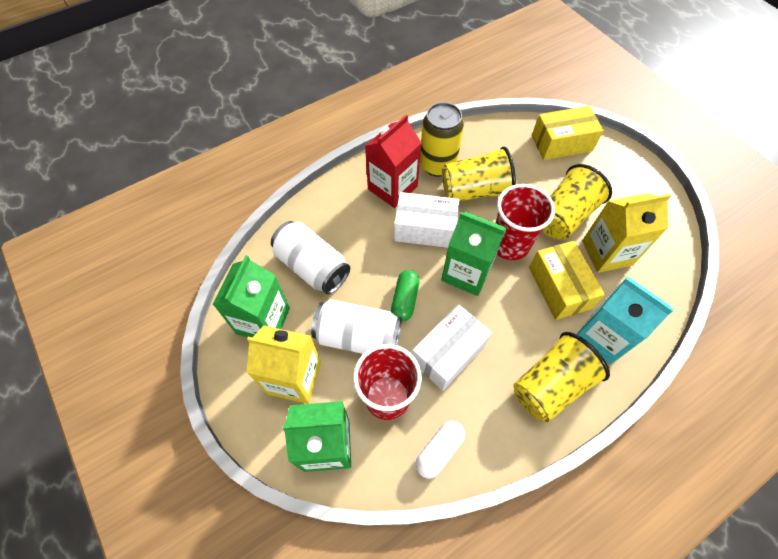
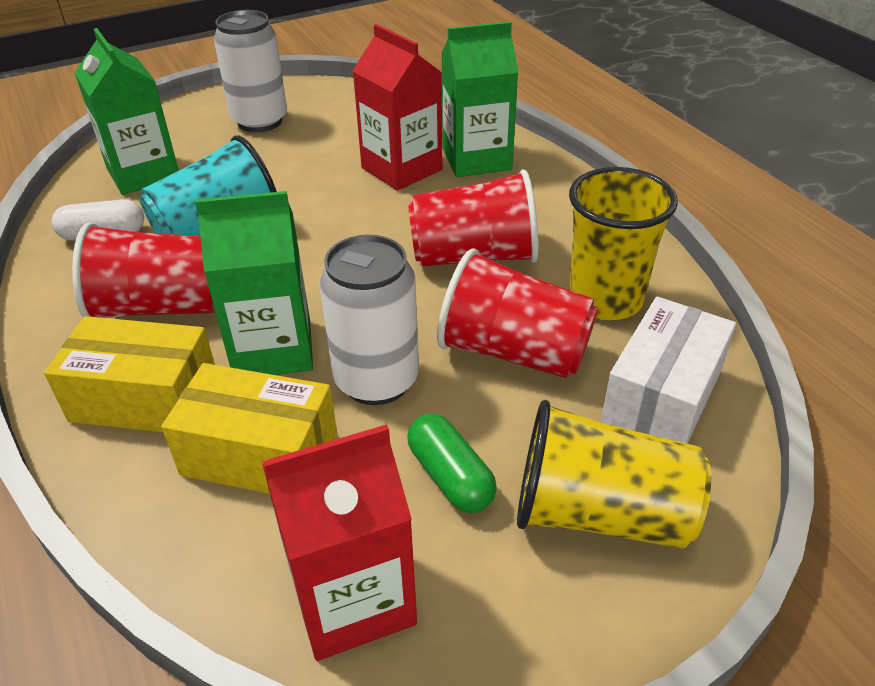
red carton: 1 -> 2
red cup: 2 -> 3
turquoise carton: 1 -> 0
turquoise cup: 0 -> 1
white box: 2 -> 1
yellow can: 1 -> 0
yellow carton: 2 -> 0
yellow cup: 3 -> 2

